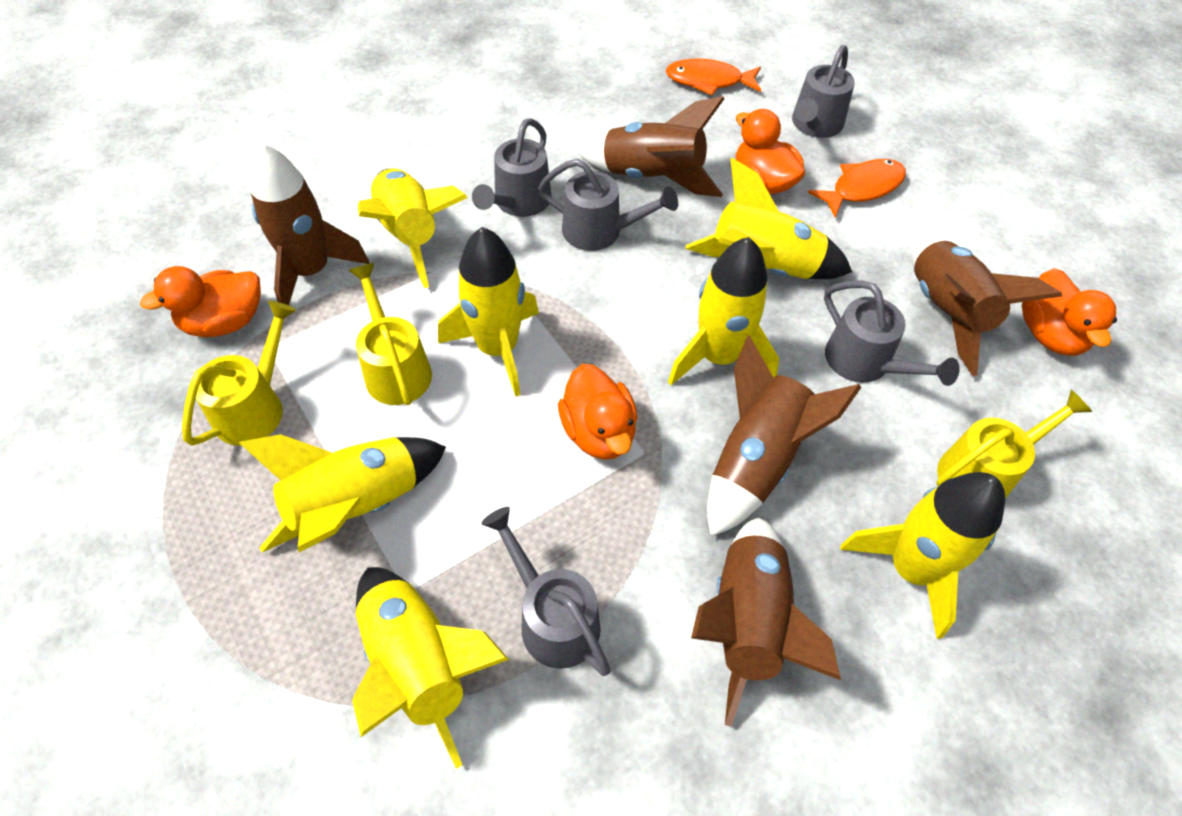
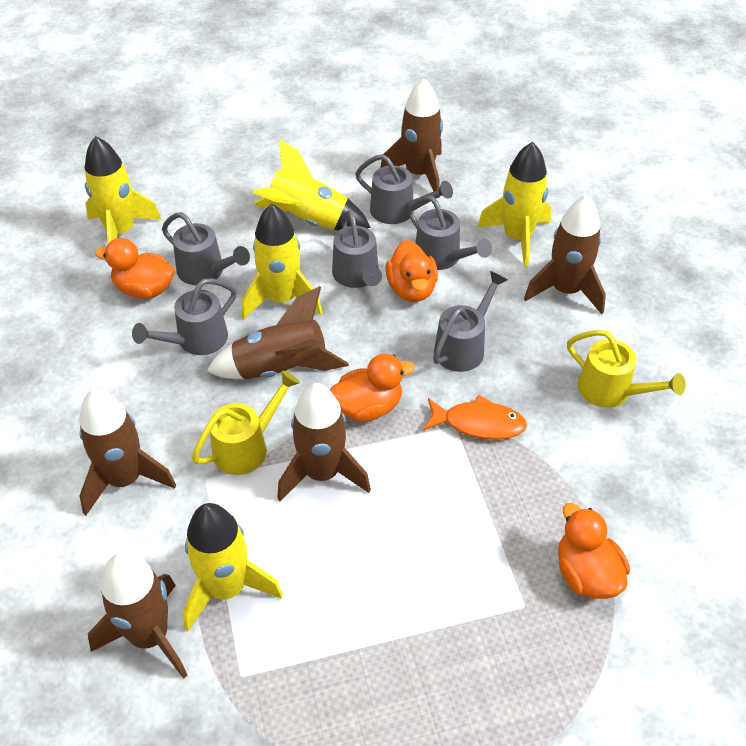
brown rocket: 5 -> 6
grey watering can: 5 -> 6
orange fish: 2 -> 1
yellow rocket: 7 -> 5
yellow watering can: 3 -> 2

